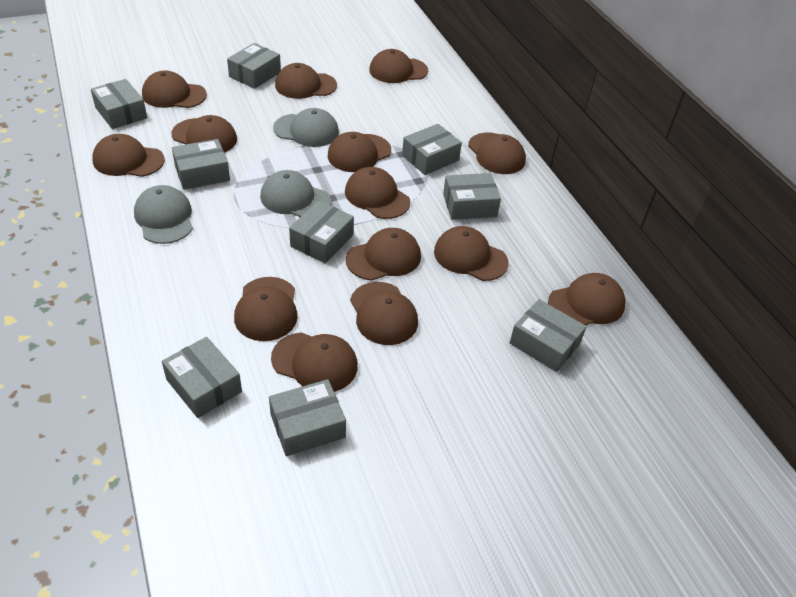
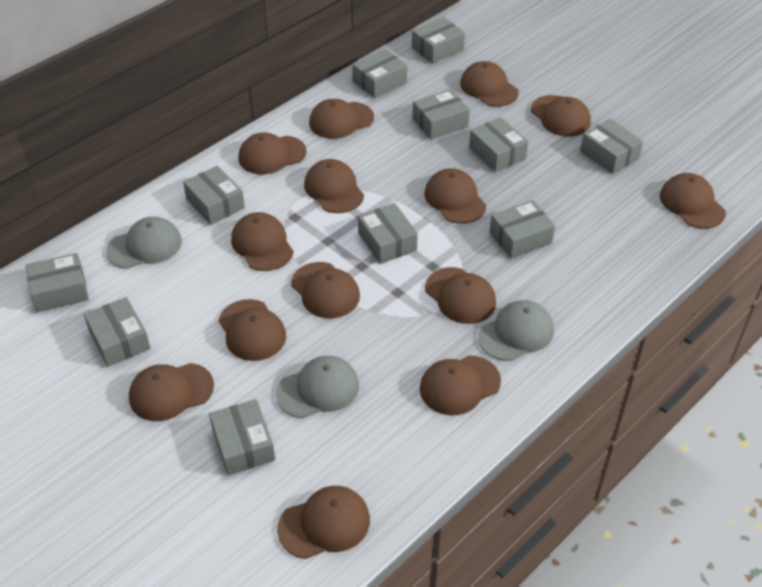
grey box: 9 -> 11

